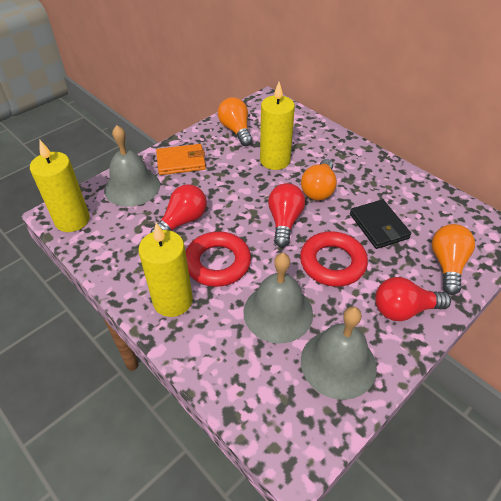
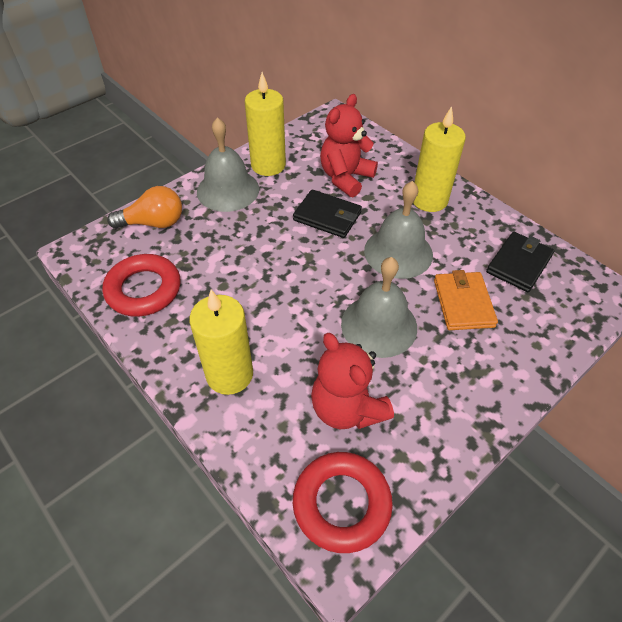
black wallet: 1 -> 2
orange light bulb: 3 -> 1
red light bulb: 3 -> 0
red teddy bear: 0 -> 2

